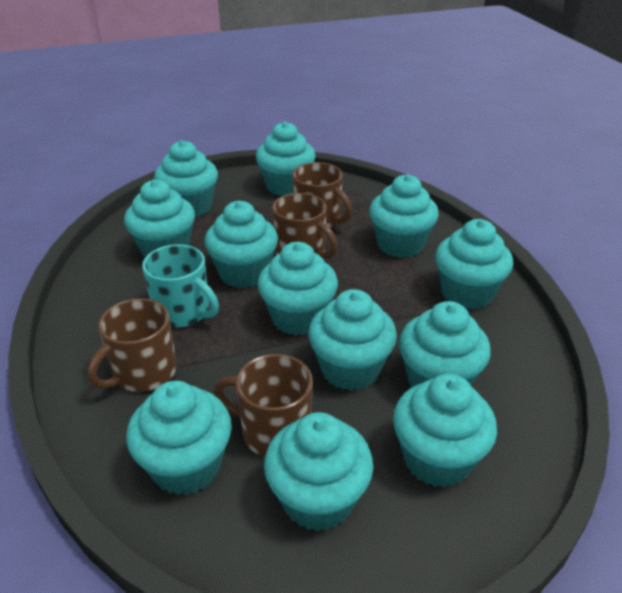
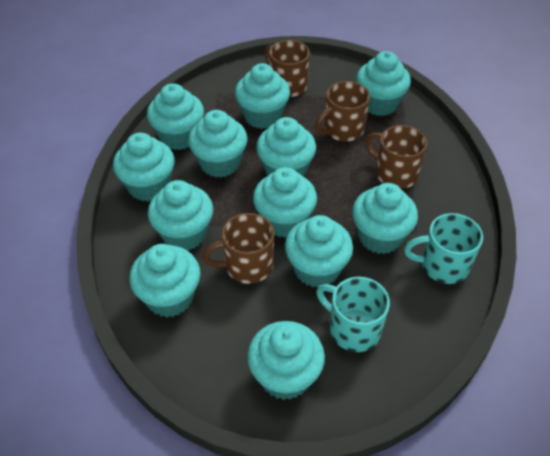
turquoise mug: 1 -> 2

